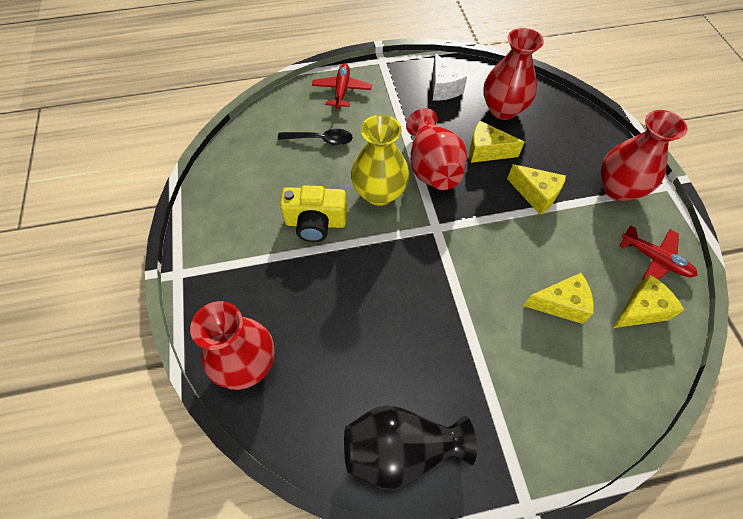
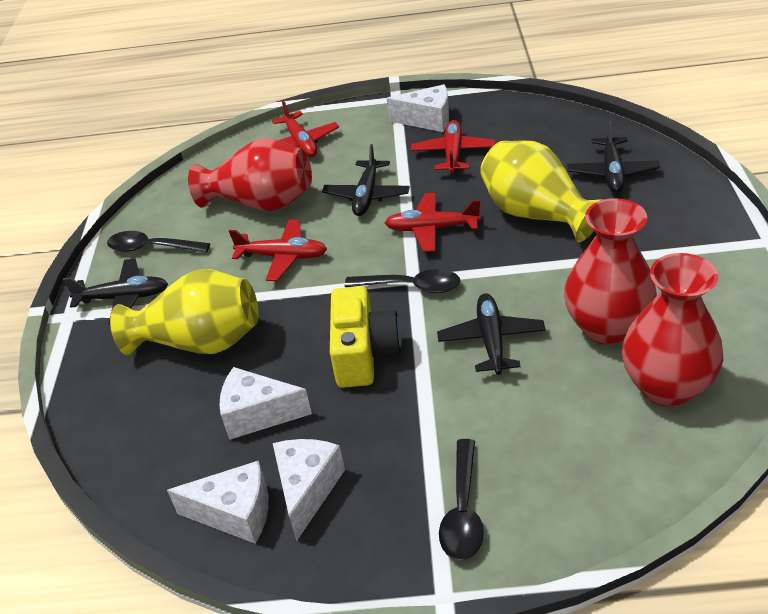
black plane: 0 -> 4
black spoon: 1 -> 3
black vase: 1 -> 0
red plane: 2 -> 4
red vase: 4 -> 3
white cheese: 1 -> 4
yellow cheese: 4 -> 0
yellow vase: 1 -> 2

